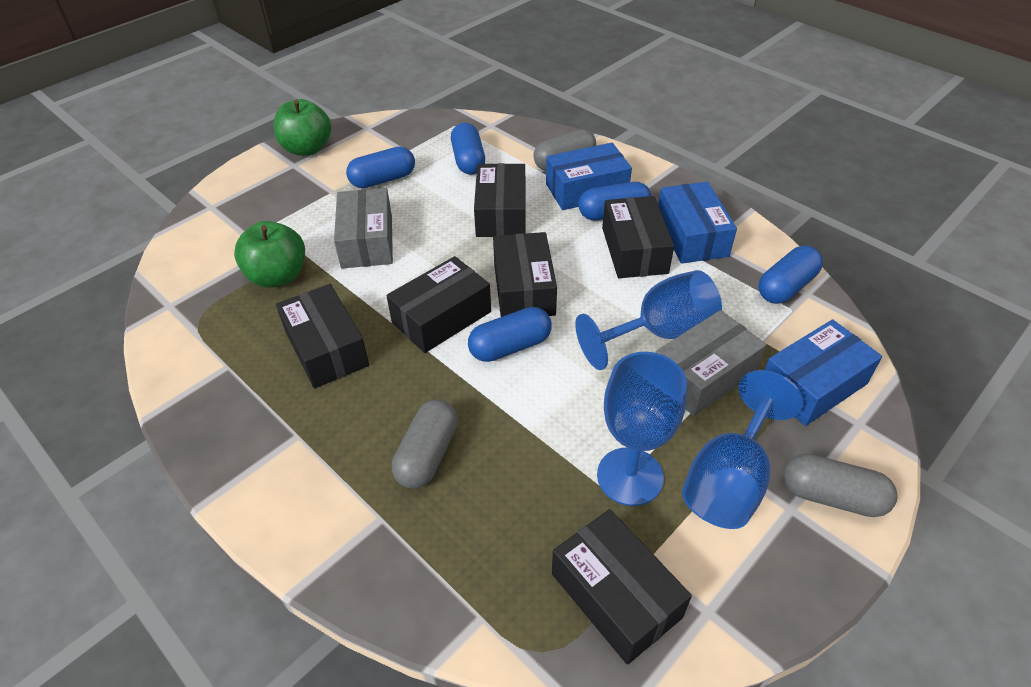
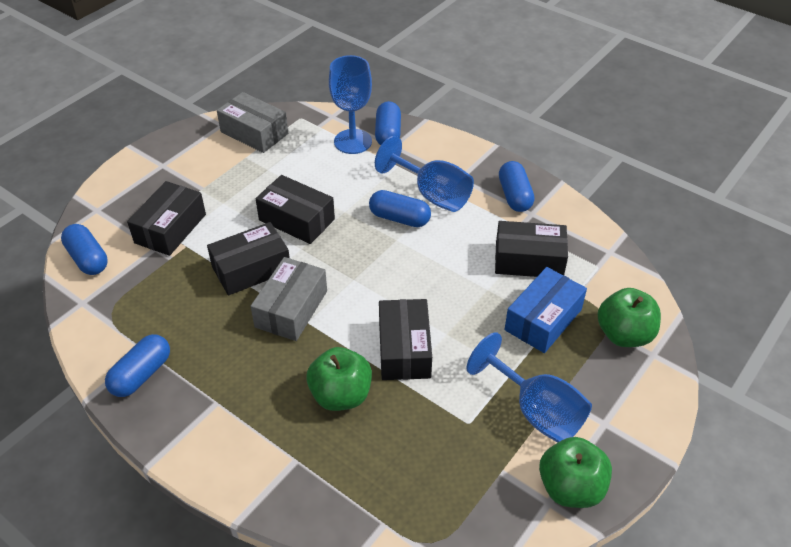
black box: 6 -> 5
blue box: 3 -> 1
green apple: 2 -> 3
grey capsule: 3 -> 0

